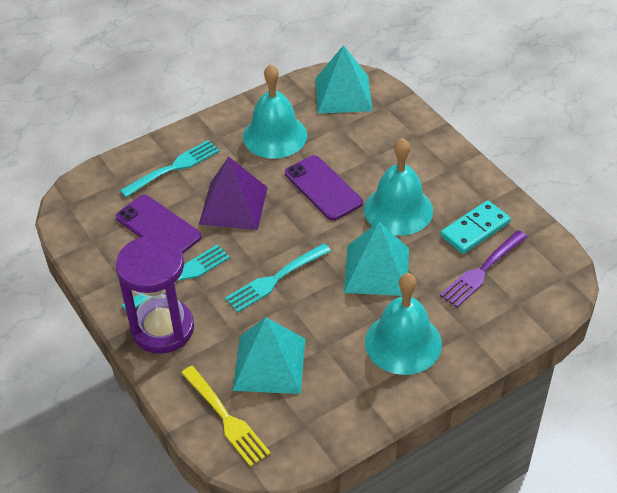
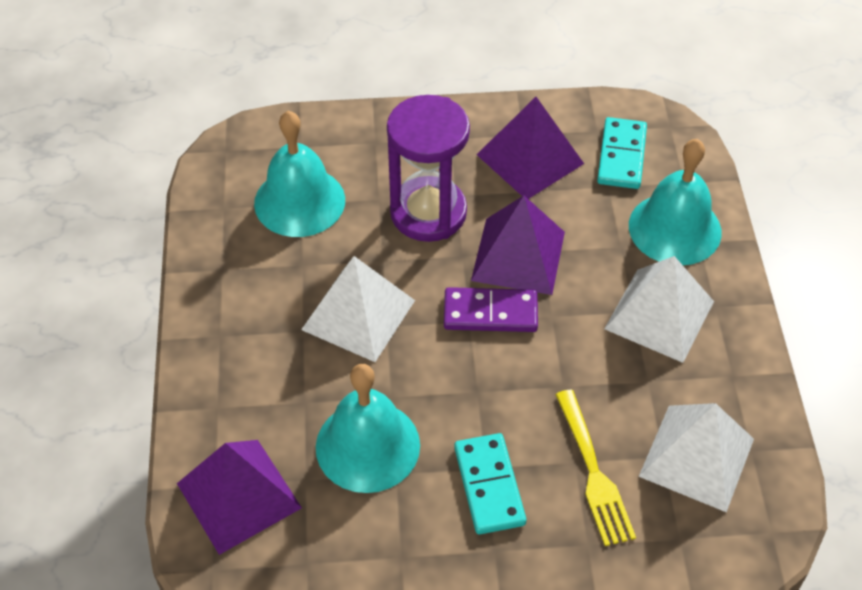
purple domino: 0 -> 1
purple fork: 1 -> 0
purple phone: 2 -> 0
purple pyramid: 1 -> 3
turquoise domino: 1 -> 2
turquoise fork: 3 -> 0
turquoise pyramid: 3 -> 0
white pyramid: 0 -> 3

